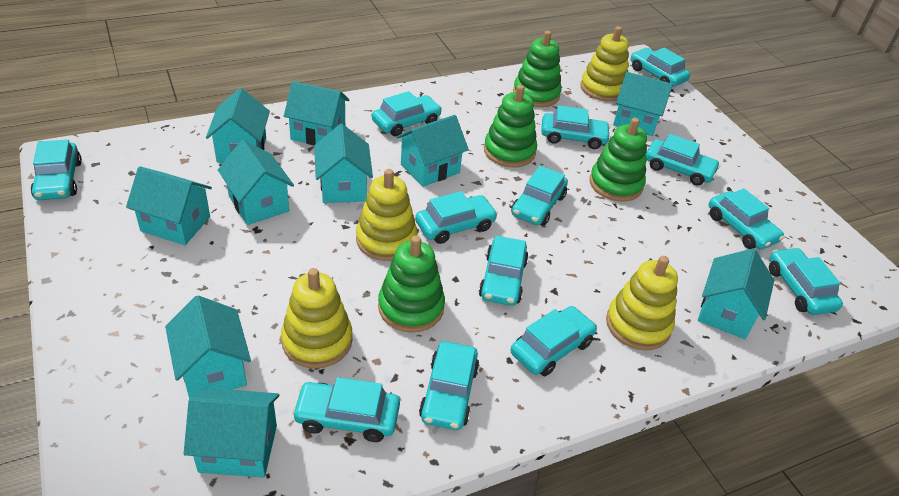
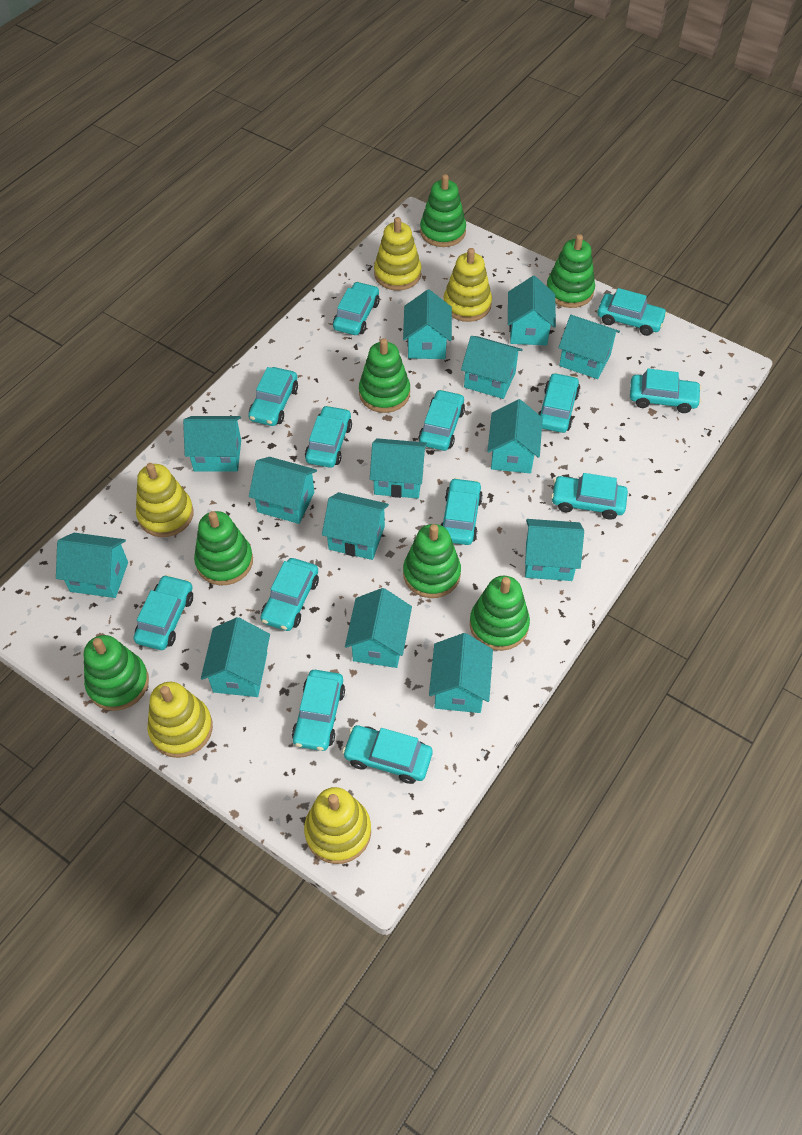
green stacking toy: 4 -> 7
turquoise house: 10 -> 14
yellow stacking toy: 4 -> 5

